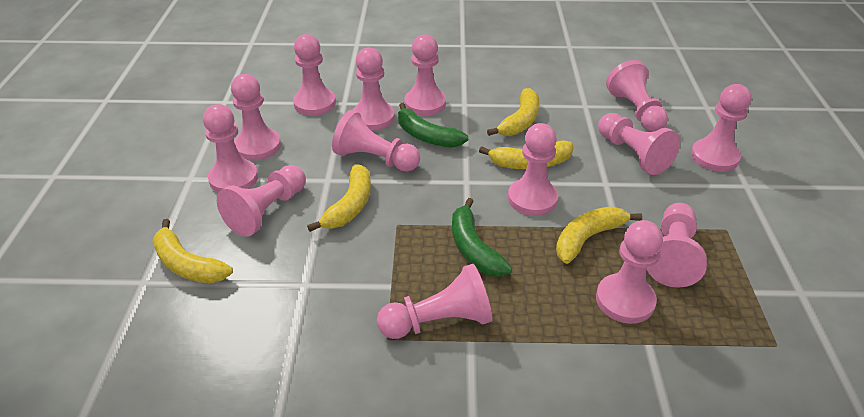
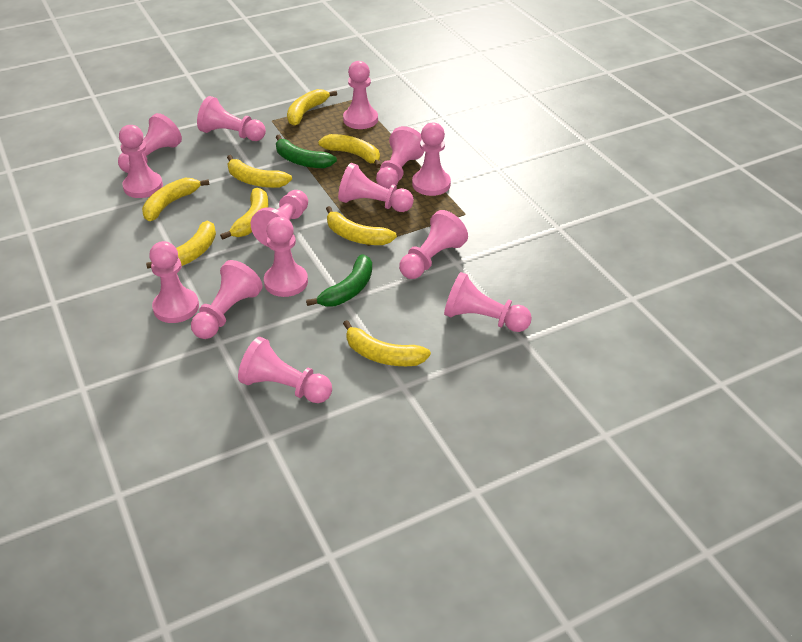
yellow banana: 5 -> 8

